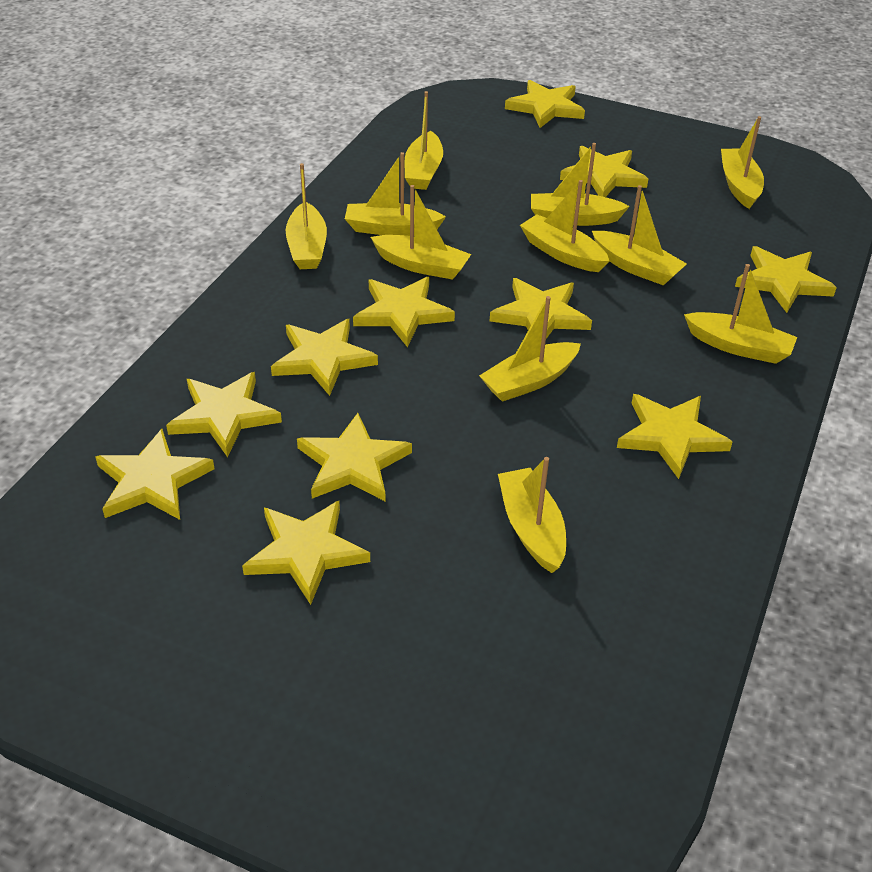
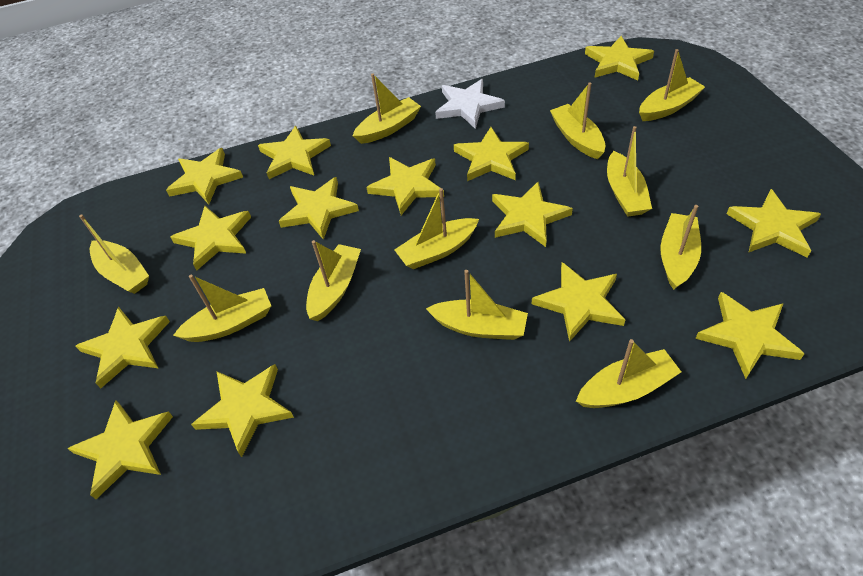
white star: 0 -> 1
yellow star: 11 -> 14

